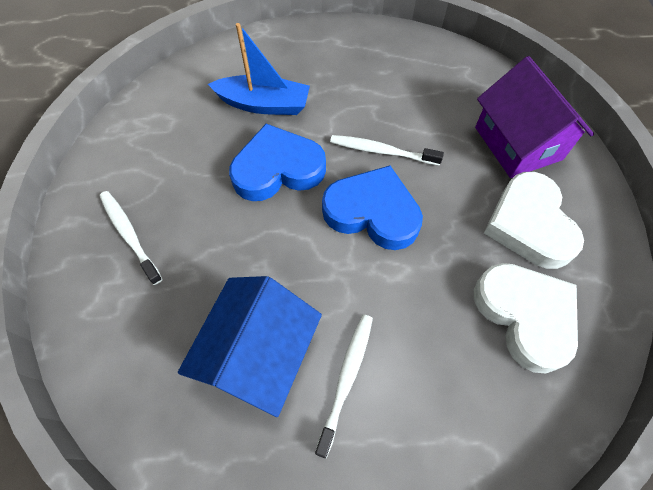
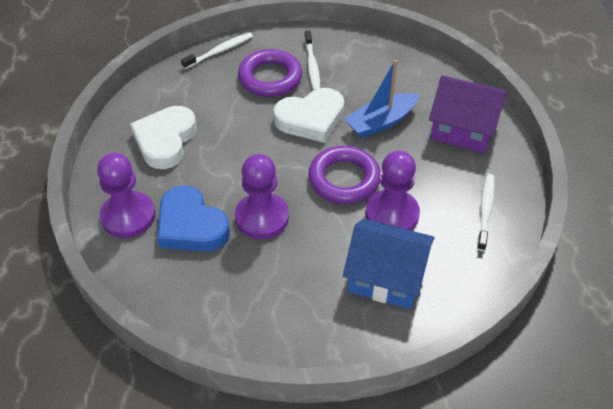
blue heart: 2 -> 1
purple pawn: 0 -> 3
purple ring: 0 -> 2

